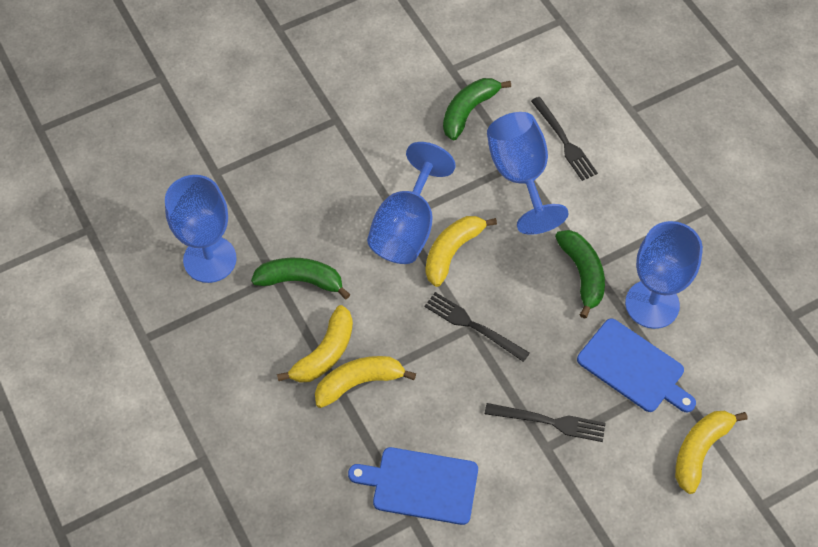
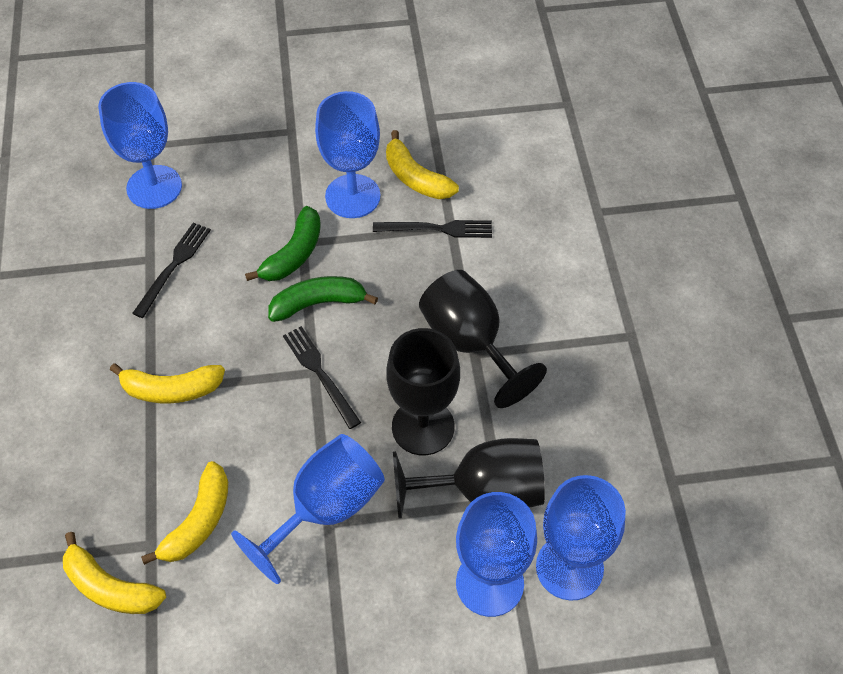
black goblet: 0 -> 3
blue cutting board: 2 -> 0
blue goblet: 4 -> 5
green banana: 3 -> 2

